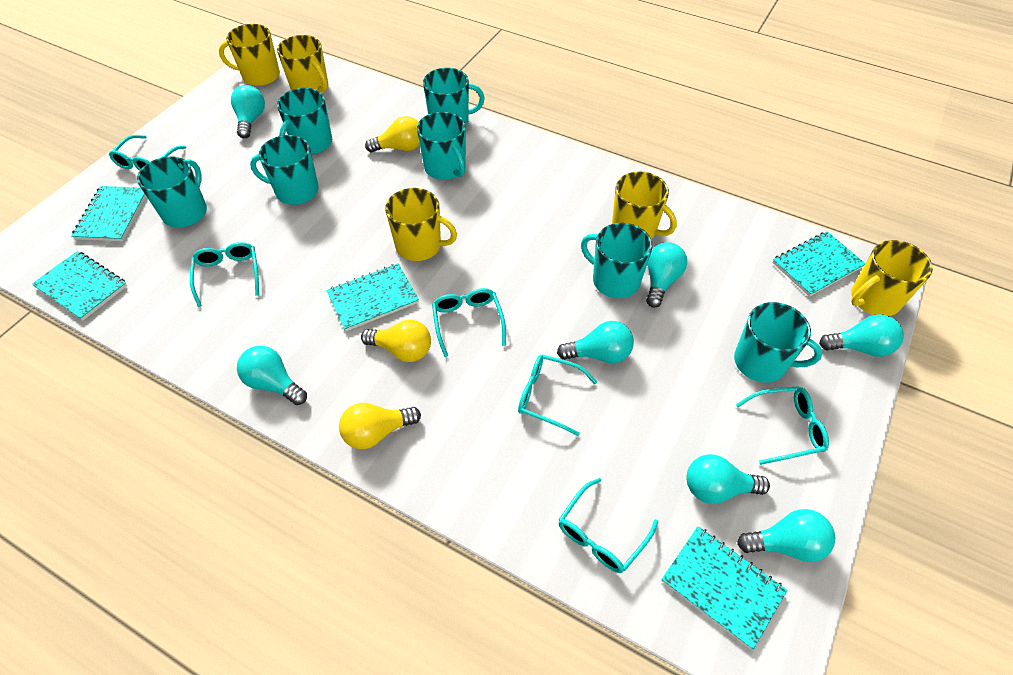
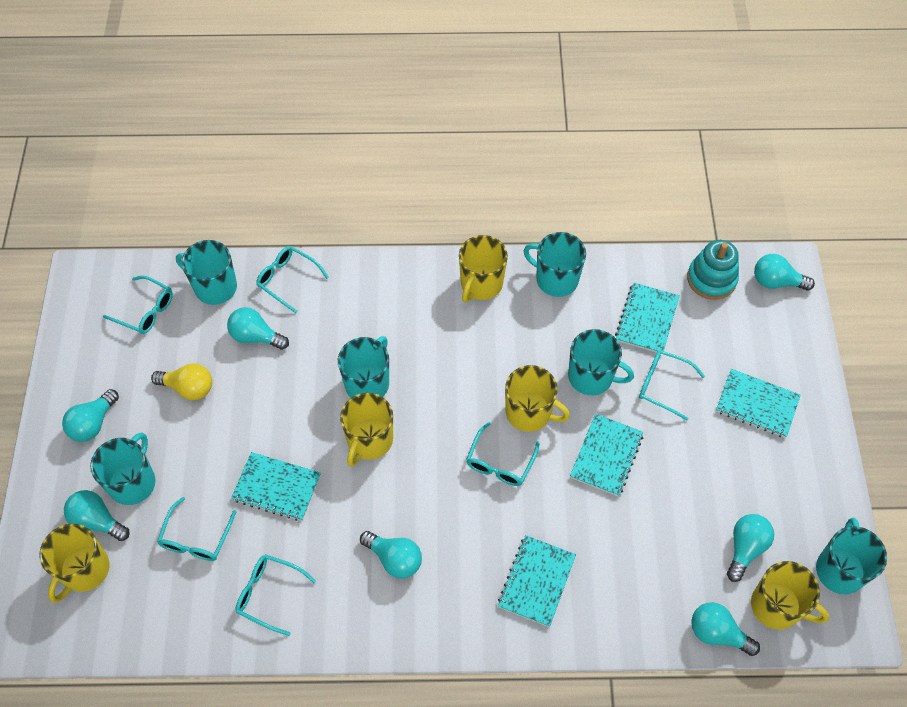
turquoise mug: 7 -> 6
turquoise stacking toy: 0 -> 1
yellow light bulb: 3 -> 1

